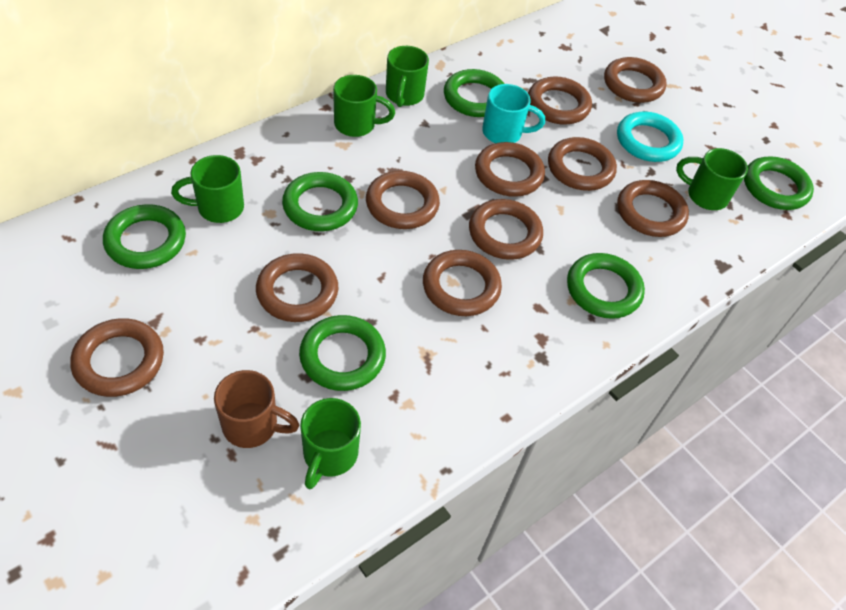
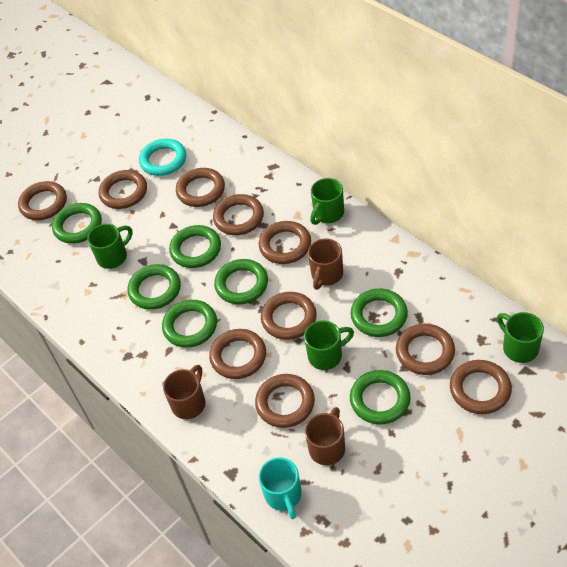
brown mug: 1 -> 3
green mug: 5 -> 4
green ring: 6 -> 7

